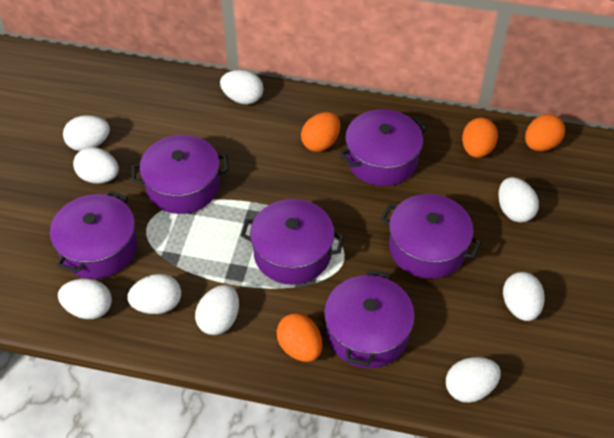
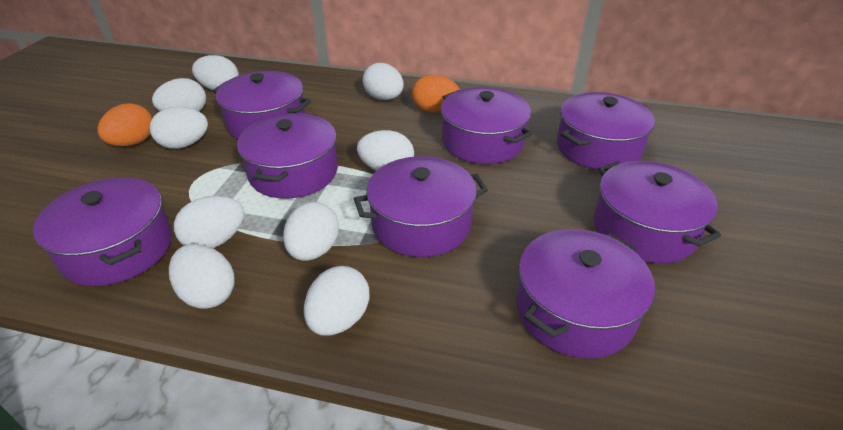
orange egg: 4 -> 2
purple pot: 6 -> 8

